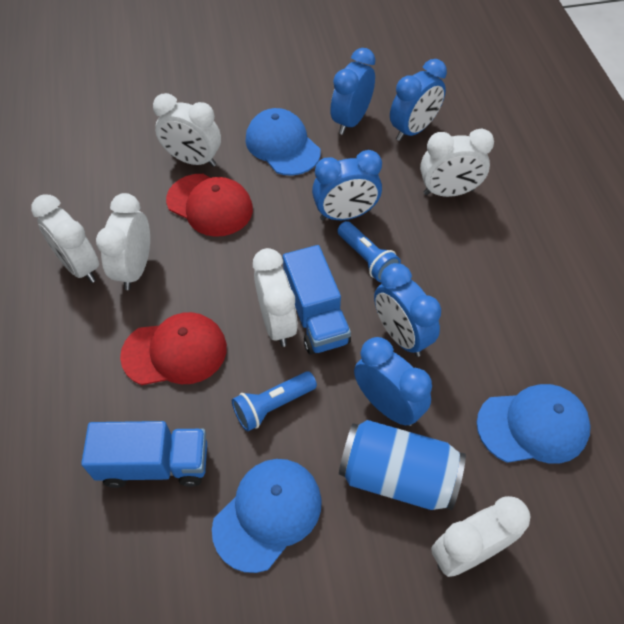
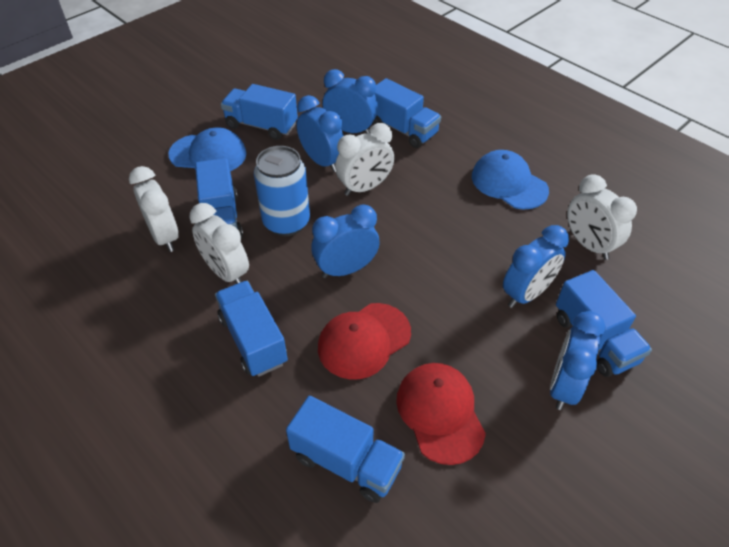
blue cap: 3 -> 2
blue flashlight: 2 -> 0
blue truck: 2 -> 6
white clock: 6 -> 4

